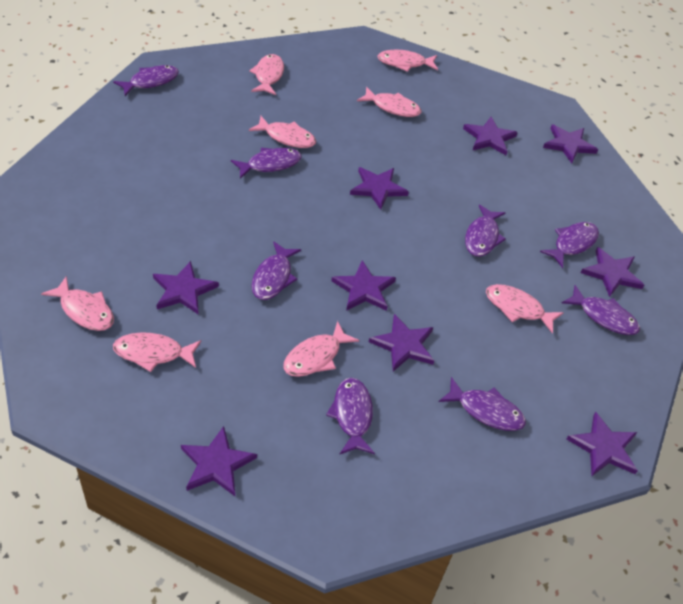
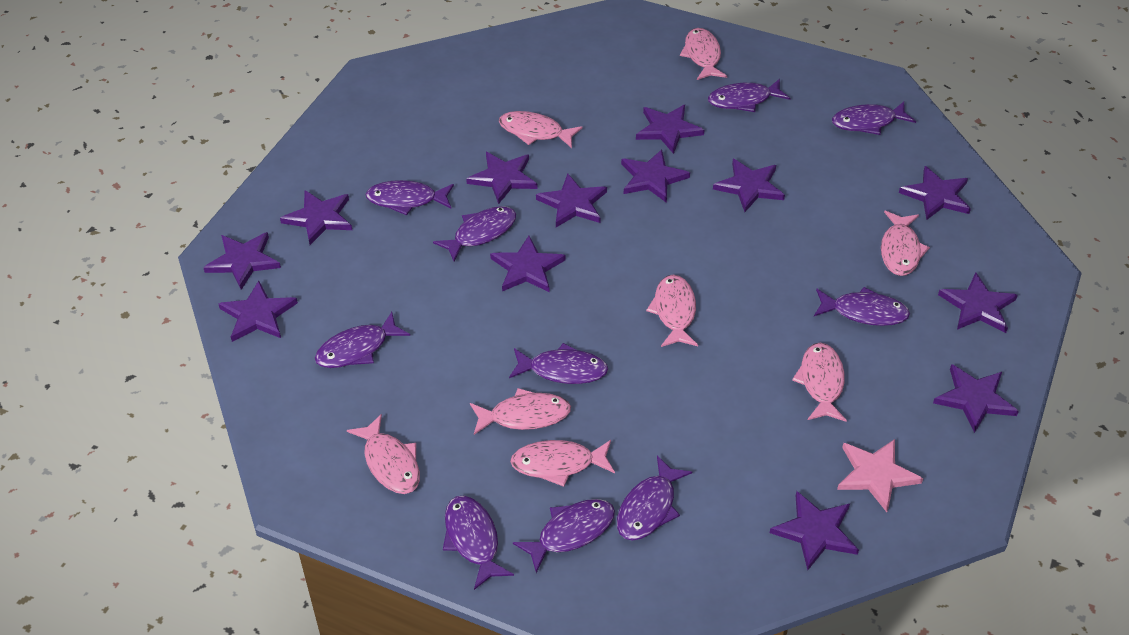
pink star: 0 -> 1
purple fish: 8 -> 10
purple star: 9 -> 13

